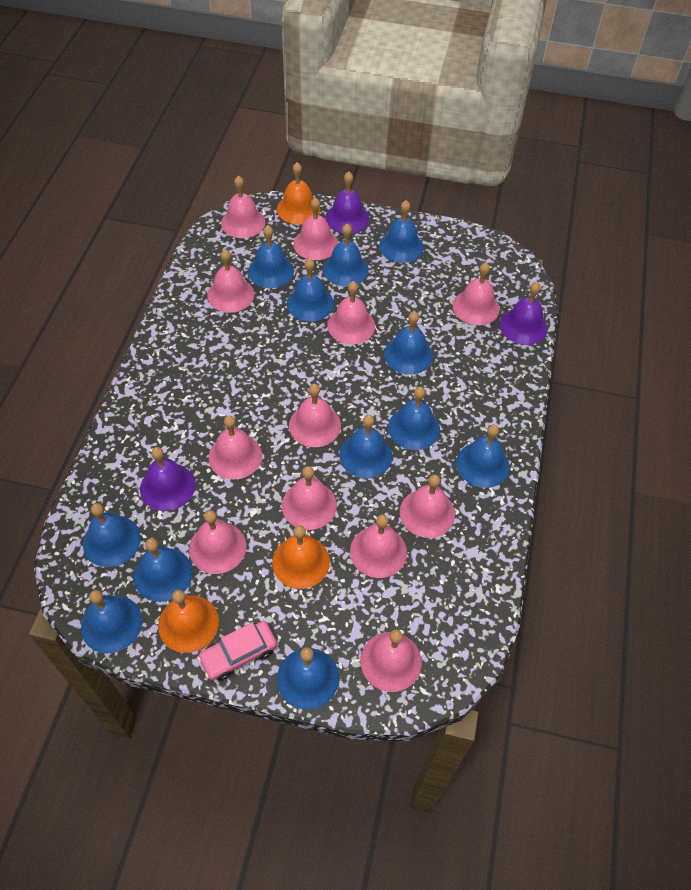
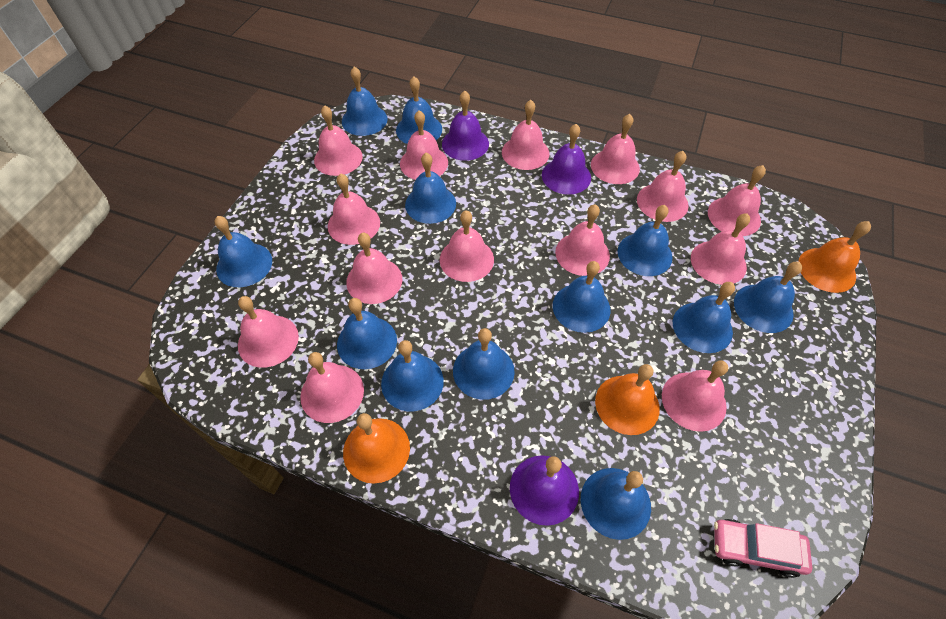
pink bell: 12 -> 14

